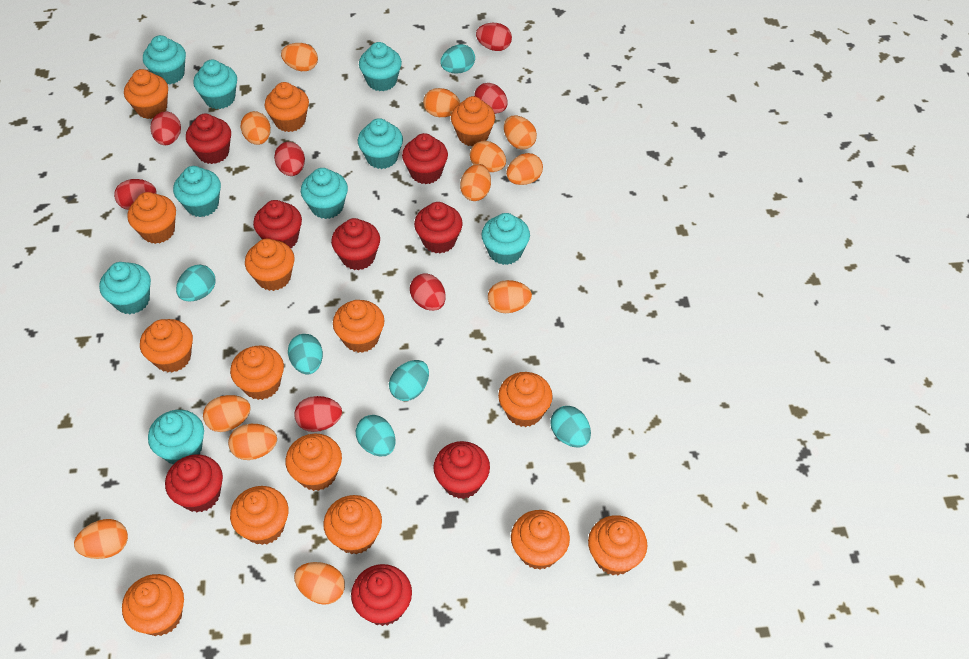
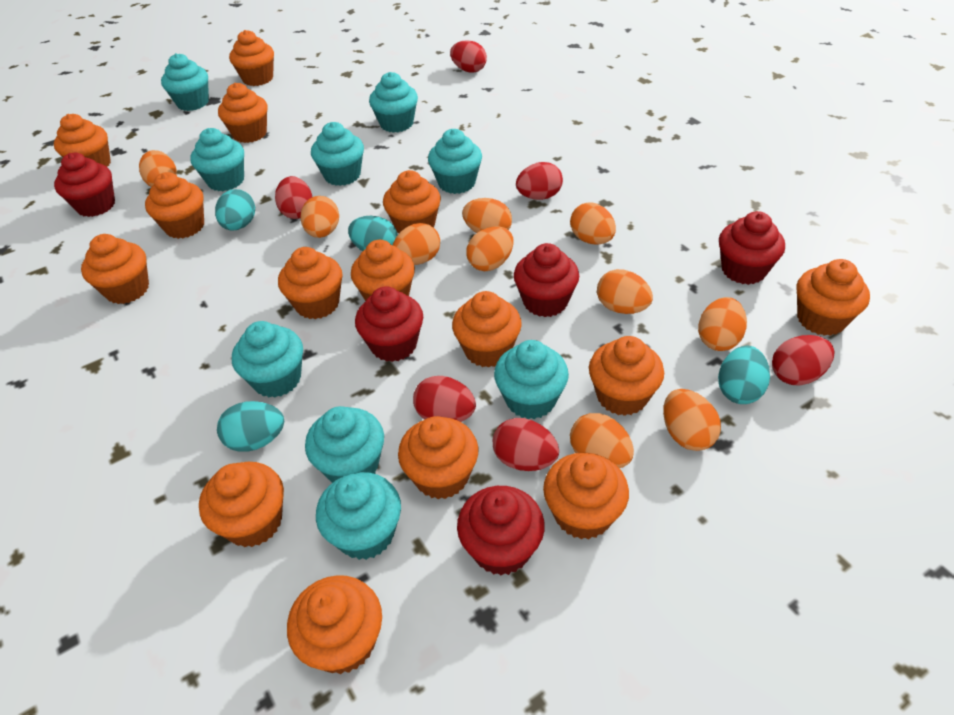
orange egg: 12 -> 10
red cupcake: 8 -> 5
red egg: 7 -> 6
turquoise egg: 6 -> 4

